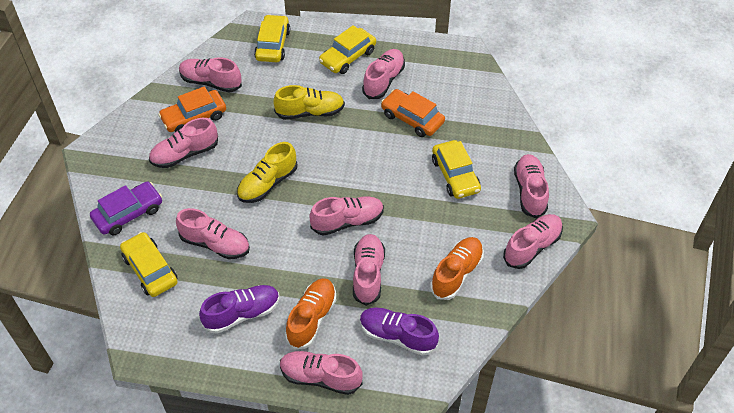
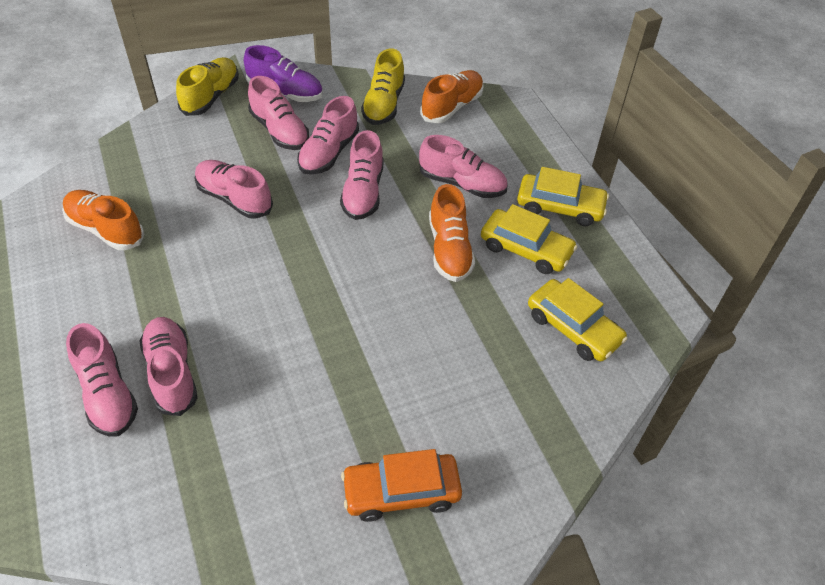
orange car: 2 -> 1
orange shoe: 2 -> 3
pink shoe: 9 -> 7
purple car: 1 -> 0
purple shoe: 2 -> 1
yellow car: 4 -> 3

